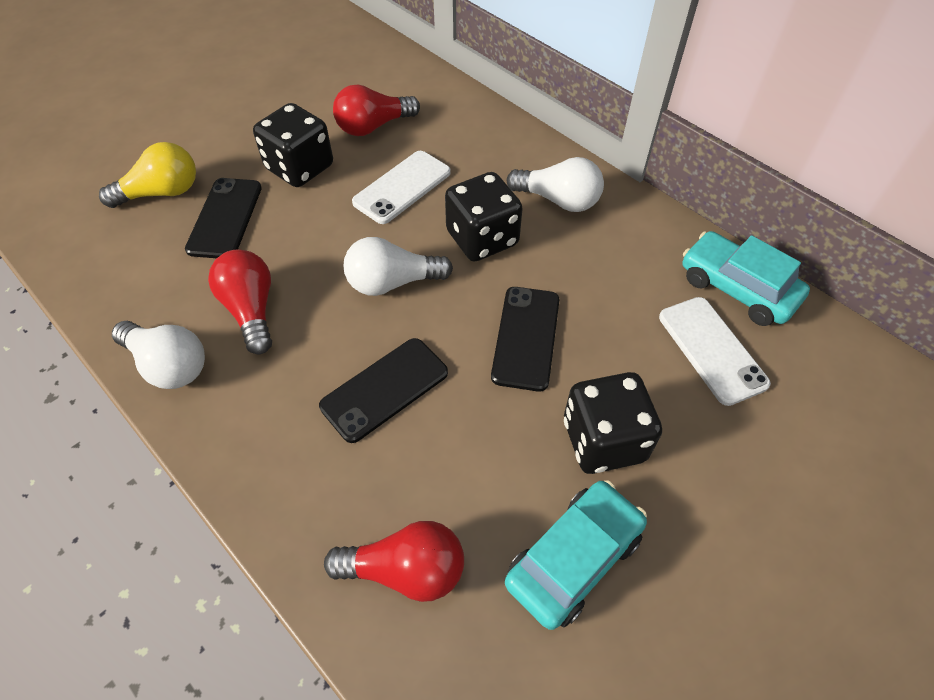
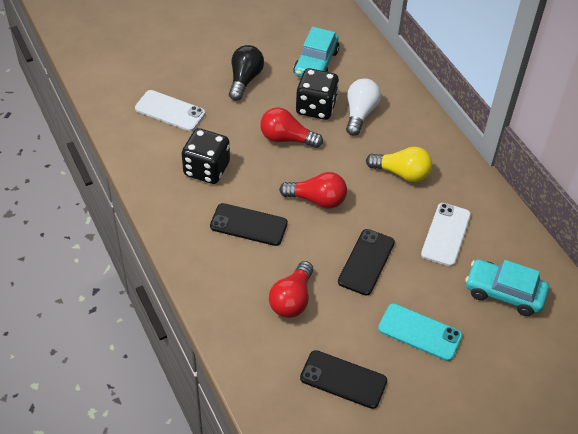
black dice: 3 -> 2
black light bulb: 0 -> 1
turquoise phone: 0 -> 1
white light bulb: 3 -> 1

